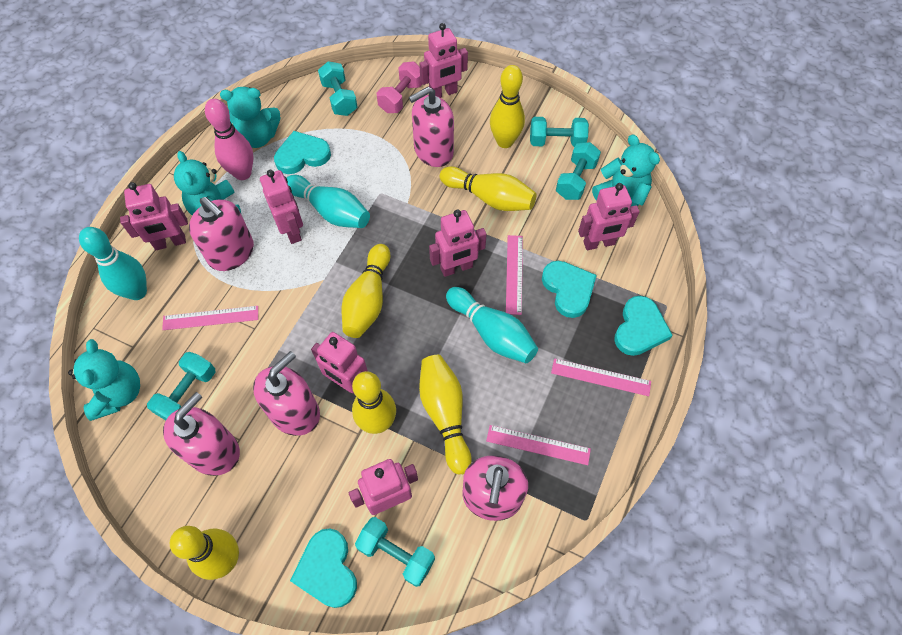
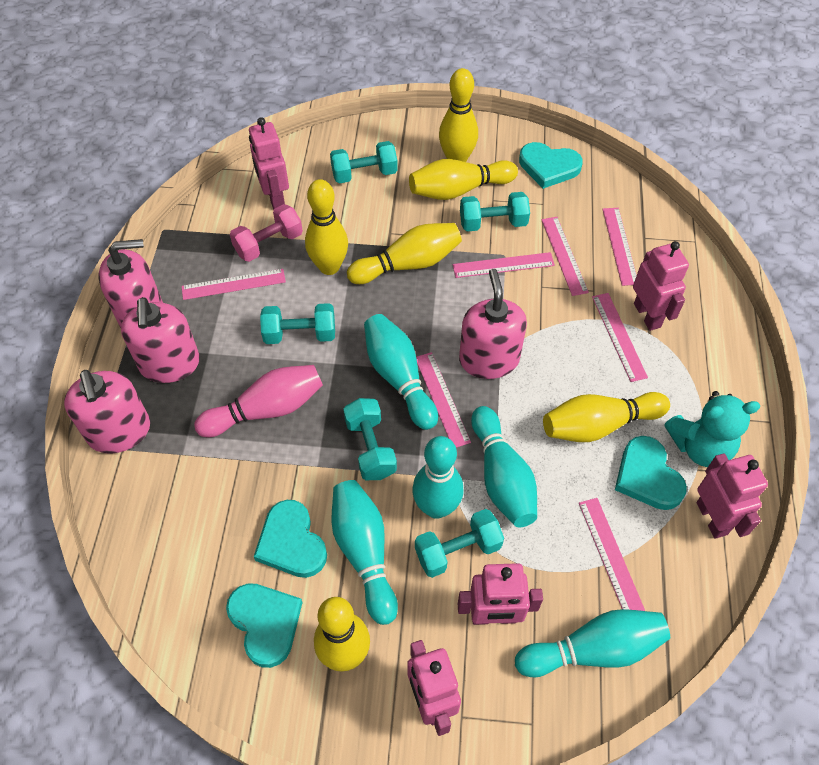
pink robot: 7 -> 5
pink ruler: 4 -> 7
pink soap dispenser: 5 -> 4
turquoise bowling pin: 3 -> 5
turquoise teddy bear: 4 -> 1

